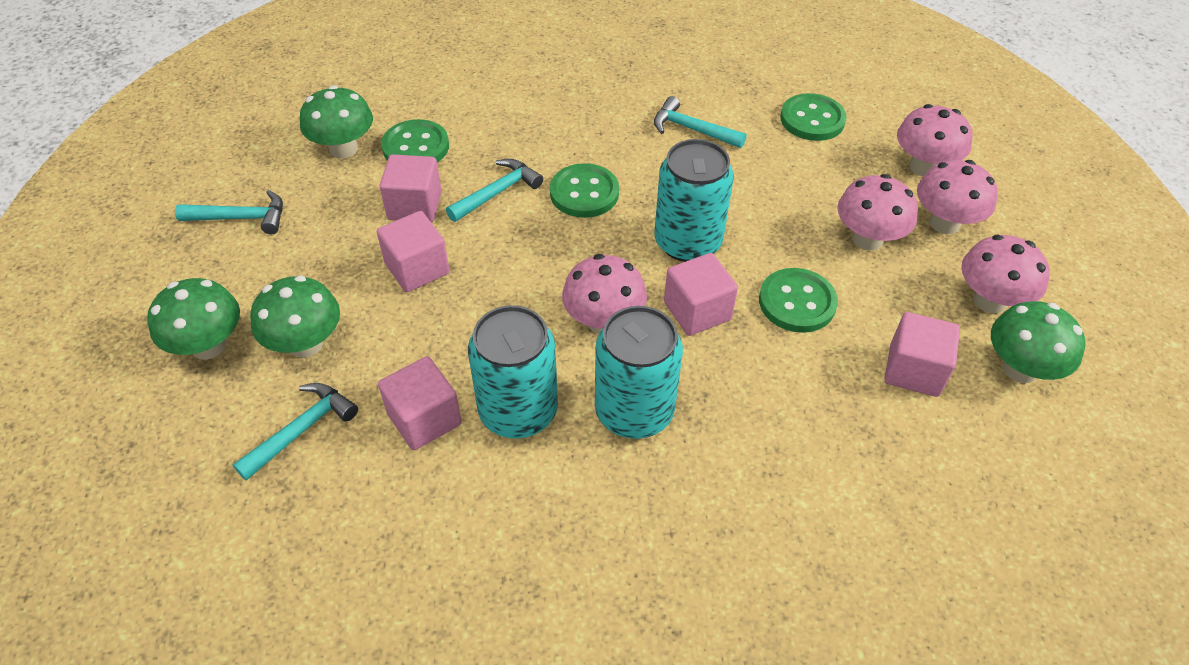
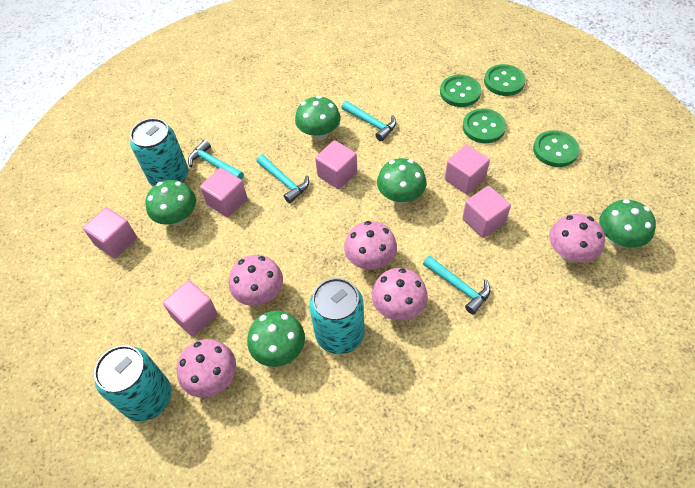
green mushroom: 4 -> 5
pink cube: 5 -> 6

